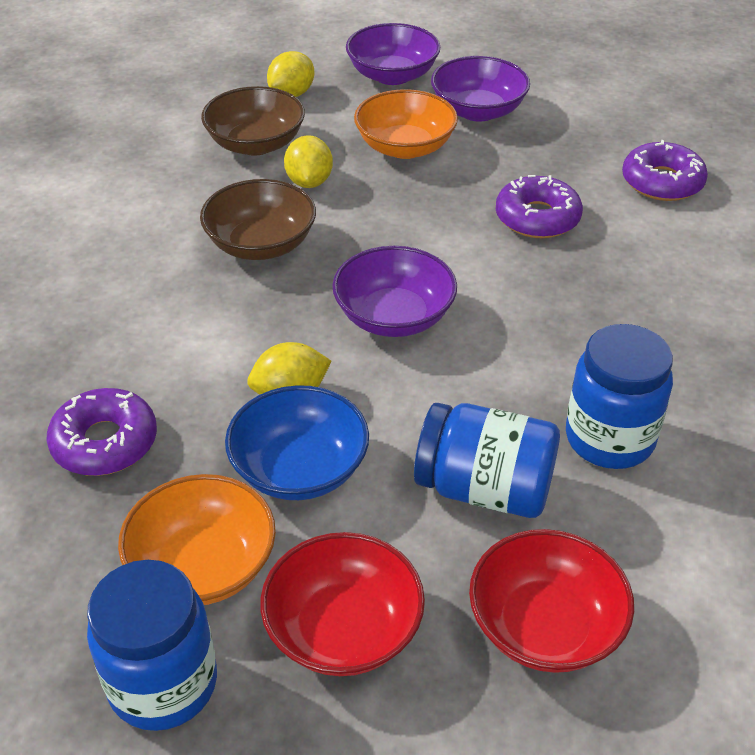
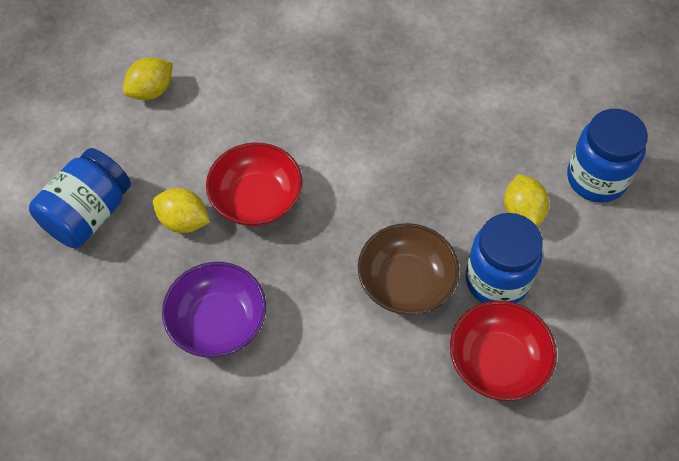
blue bowl: 1 -> 0
brown bowl: 2 -> 1
orange bowl: 2 -> 0
purple bowl: 3 -> 1
purple donut: 3 -> 0

